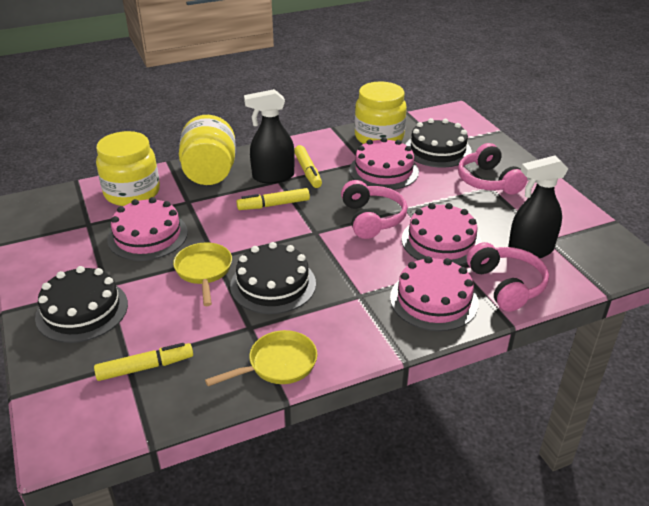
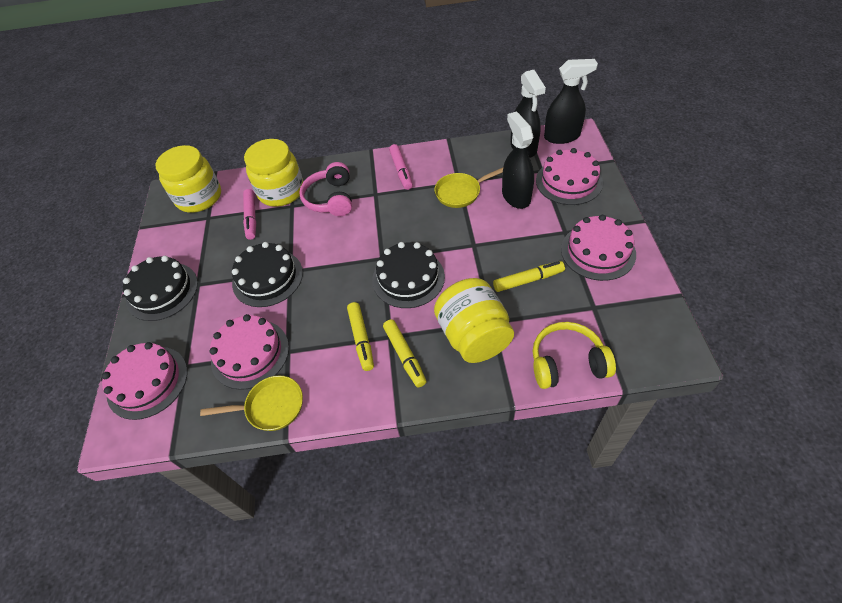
black spray bottle: 2 -> 3
pink headphones: 3 -> 1
pink marker: 0 -> 2
yellow headphones: 0 -> 1

